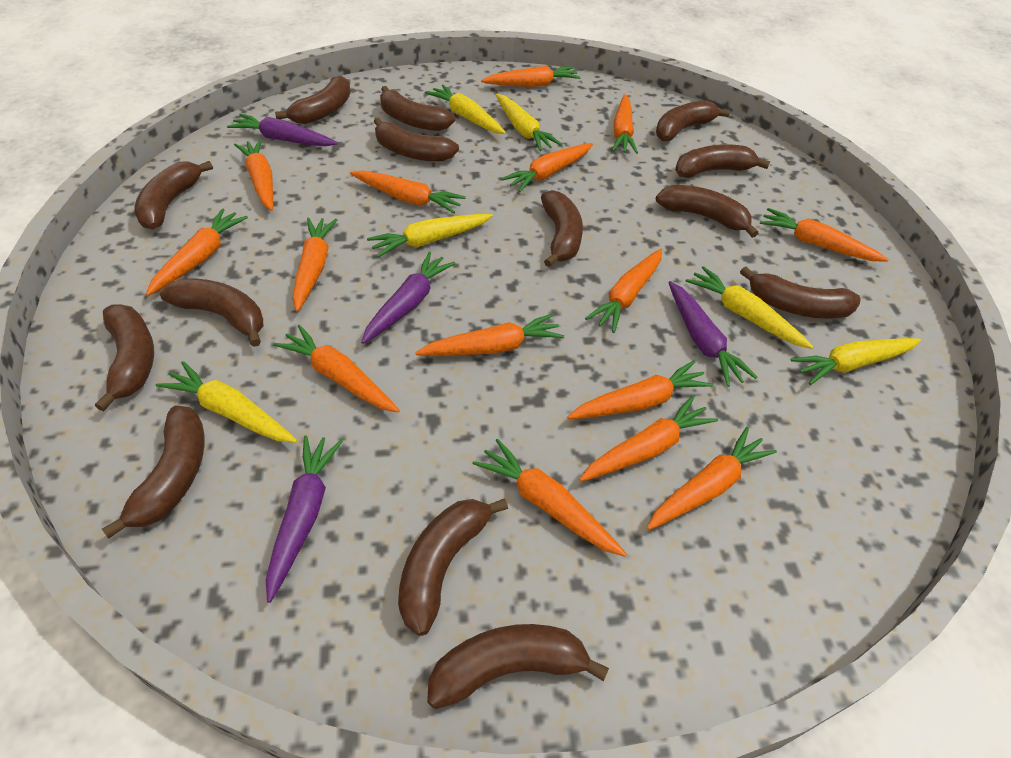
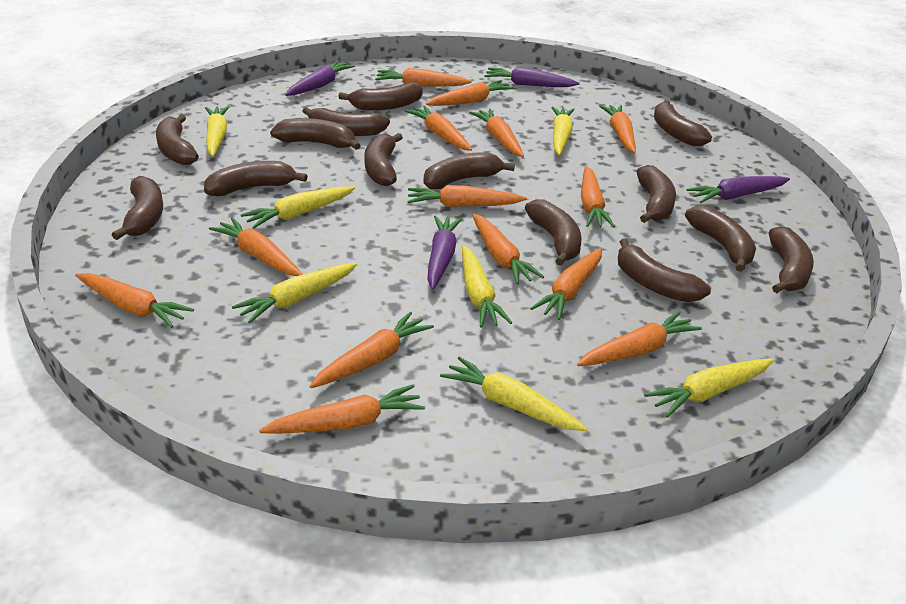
orange carrot: 15 -> 14
yellow carrot: 6 -> 7

